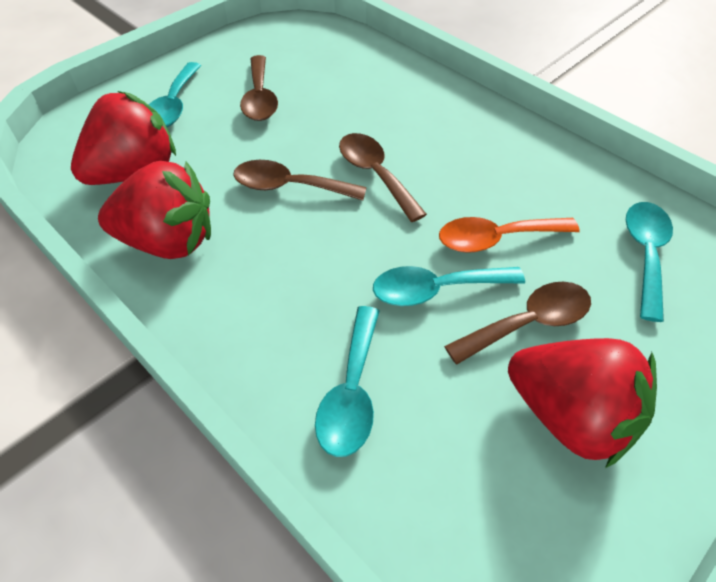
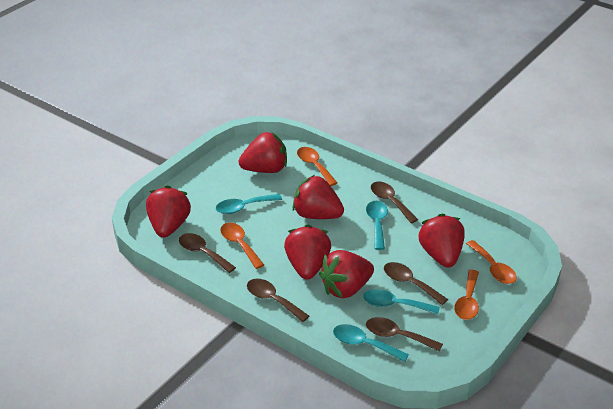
brown spoon: 4 -> 5
orange spoon: 1 -> 4
red strawberry: 3 -> 6

